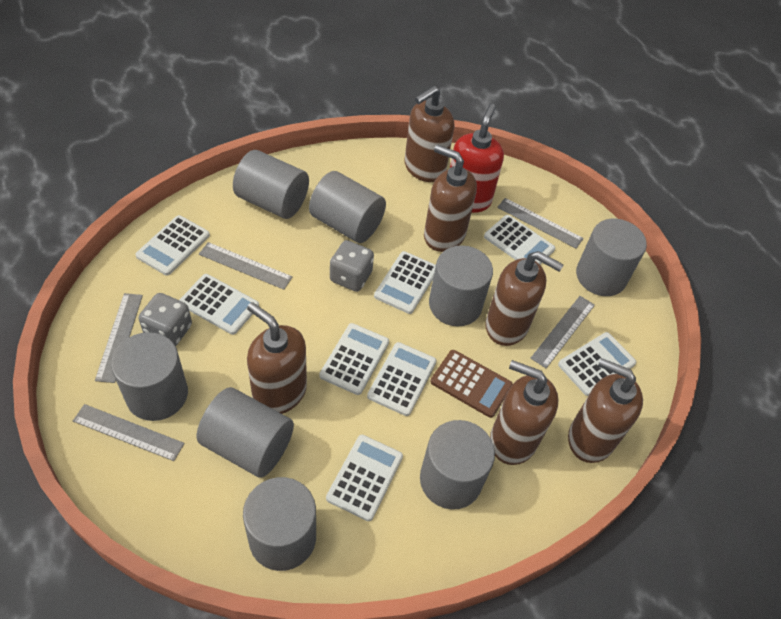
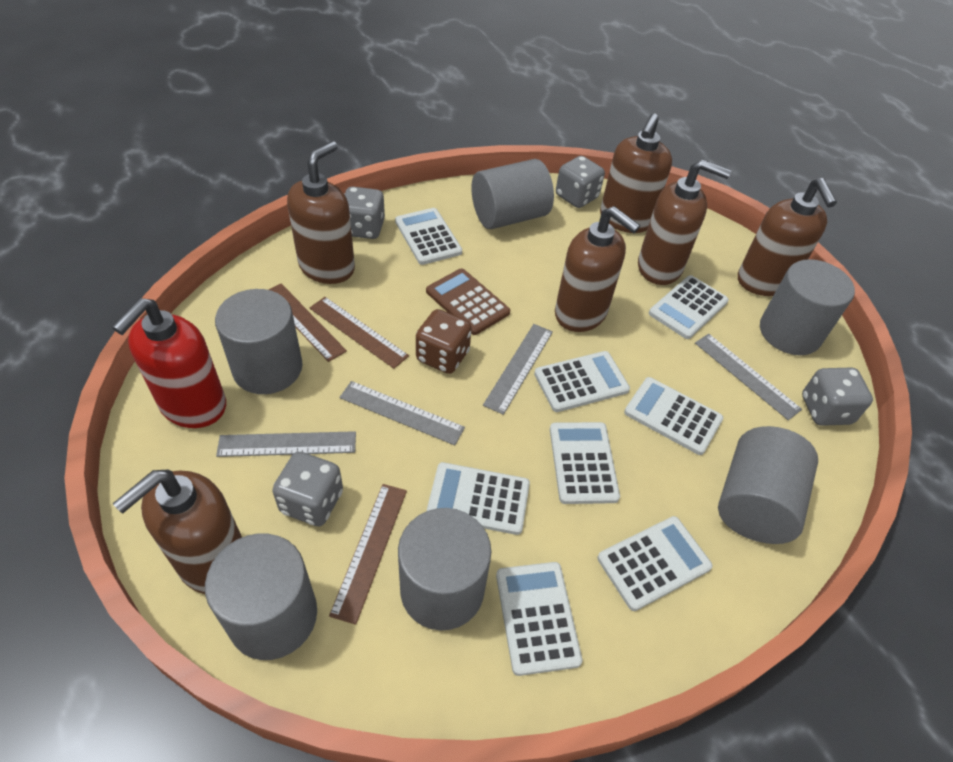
brown dice: 0 -> 1
brown ruler: 0 -> 3
grey cylinder: 8 -> 6
grey dice: 2 -> 4
grey ruler: 5 -> 4

